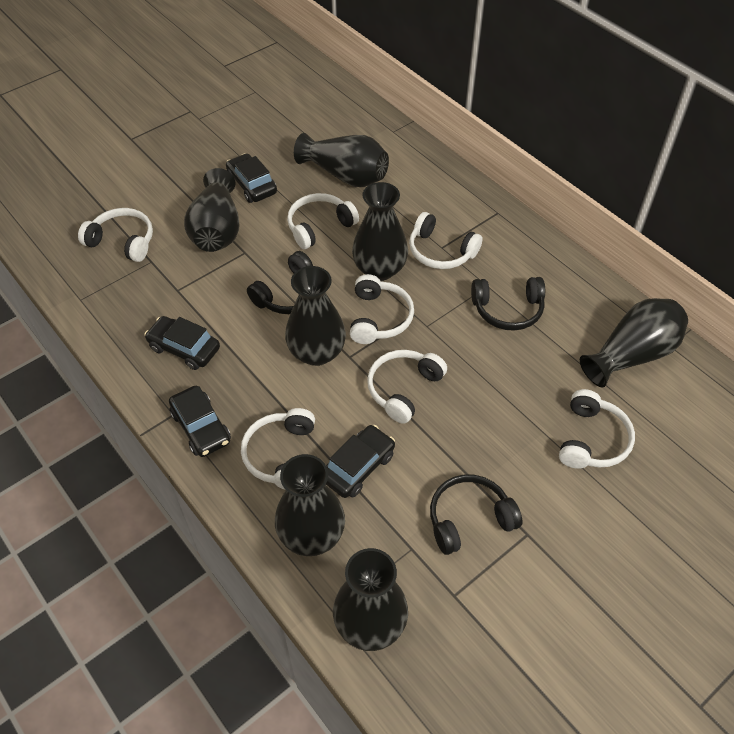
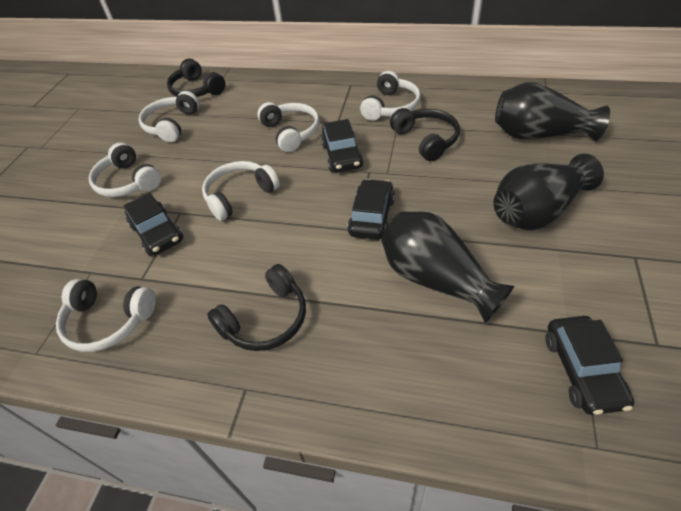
black vase: 7 -> 3
white headphones: 7 -> 6

